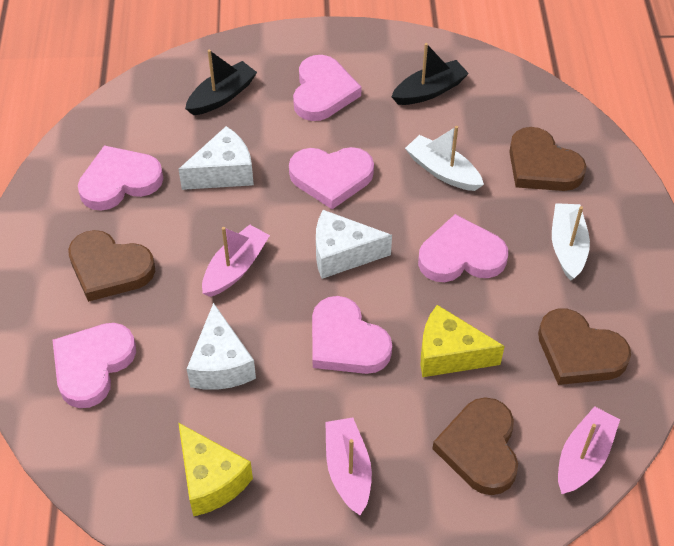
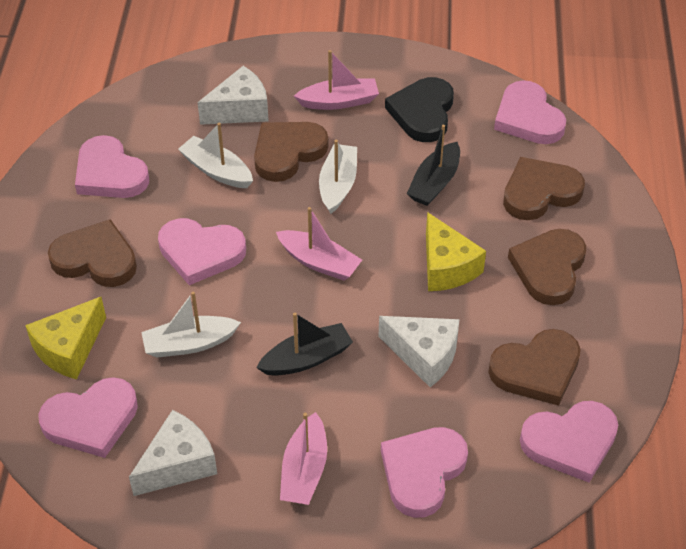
black heart: 0 -> 1
brown heart: 4 -> 5
white boat: 2 -> 3

